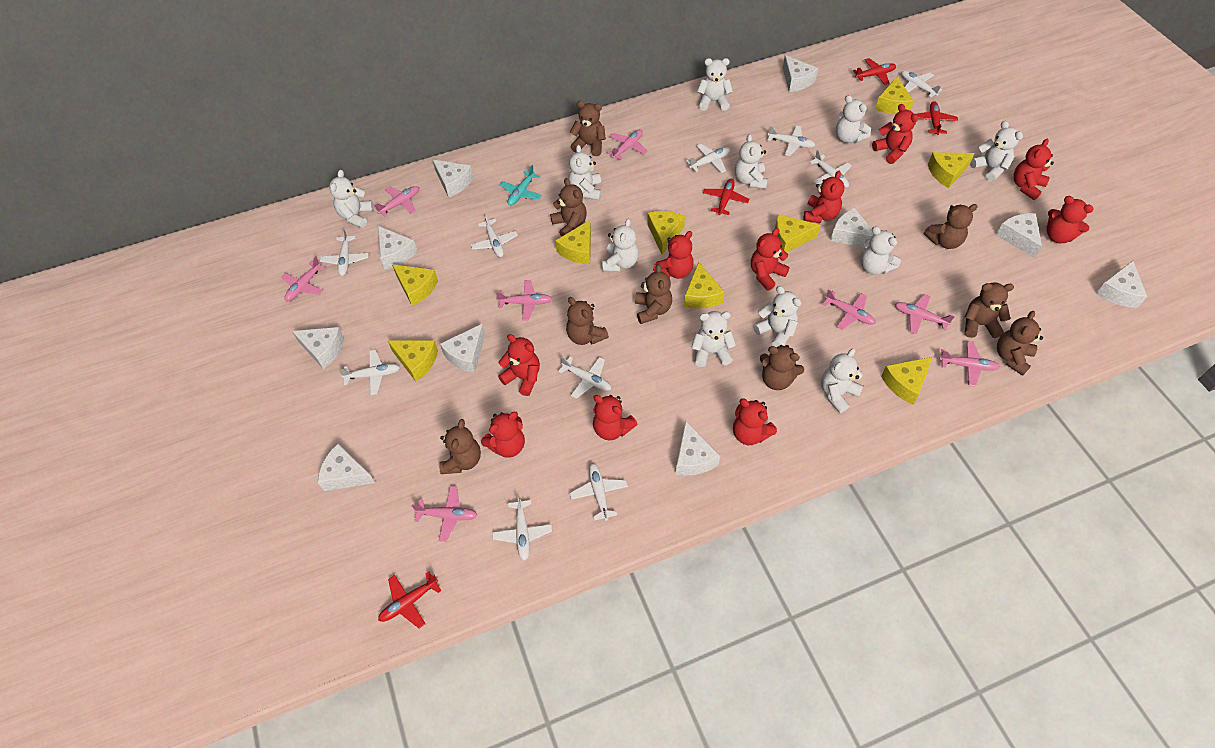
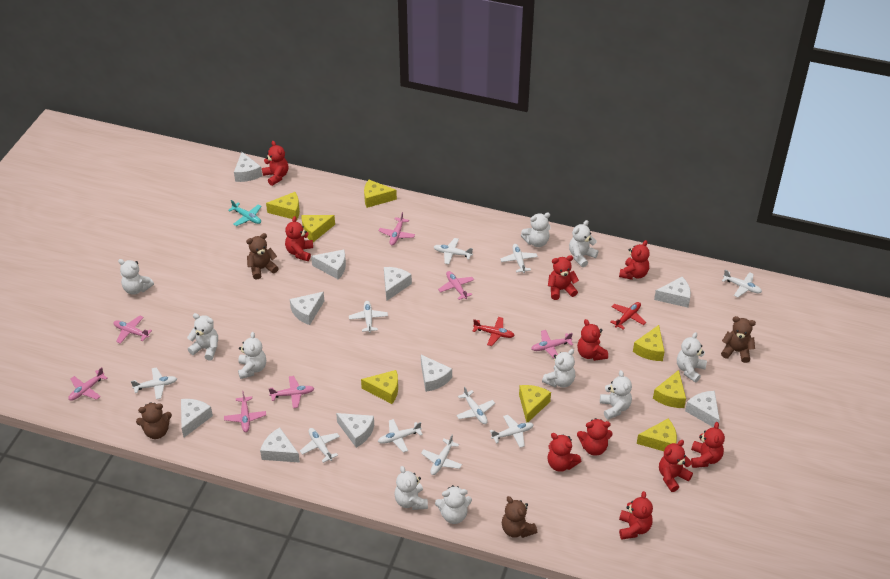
brown teddy bear: 9 -> 4
pink plane: 8 -> 7
red plane: 4 -> 2
white teddy bear: 11 -> 10
yellow cheese: 9 -> 8

